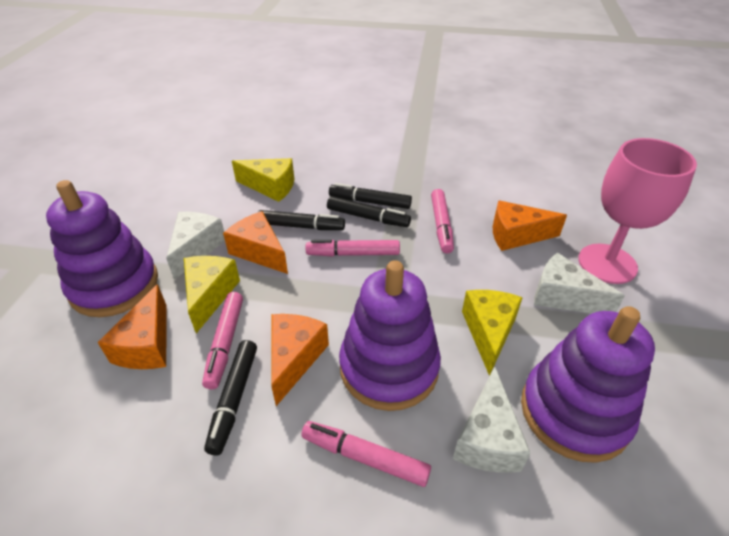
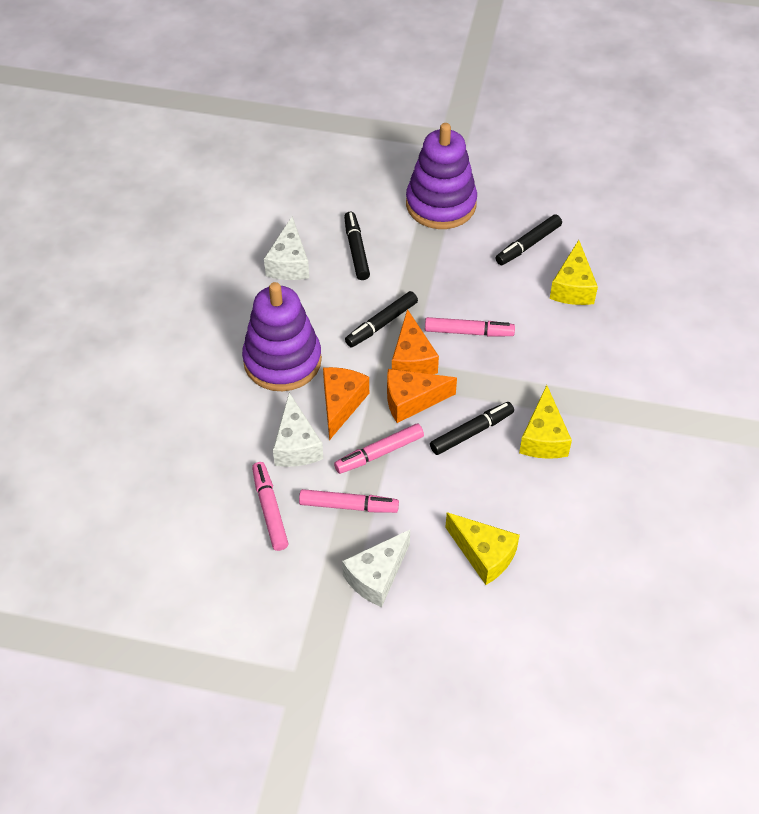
orange cheese: 4 -> 3
pink goblet: 1 -> 0
purple stacking toy: 3 -> 2

